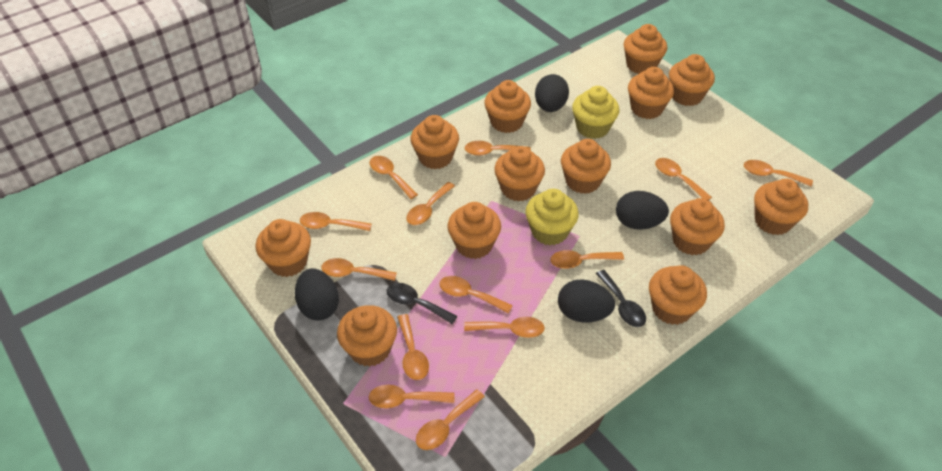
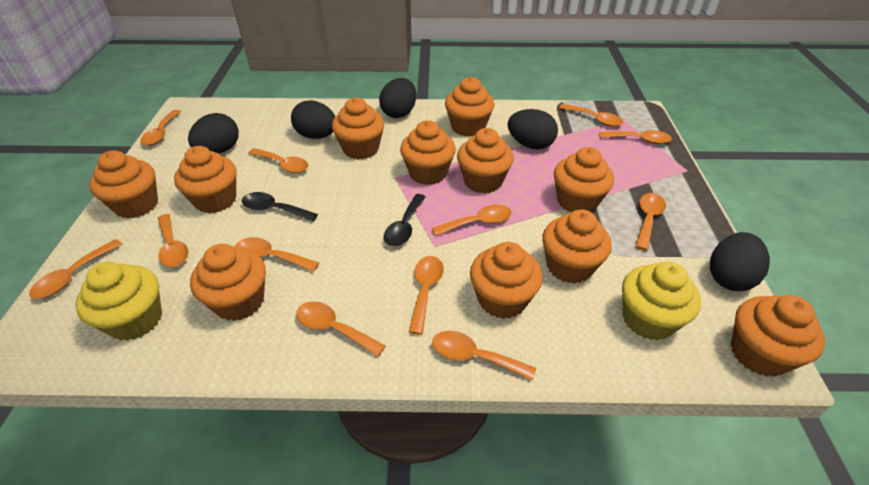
black egg: 4 -> 5
orange cupcake: 13 -> 11
orange spoon: 13 -> 12

